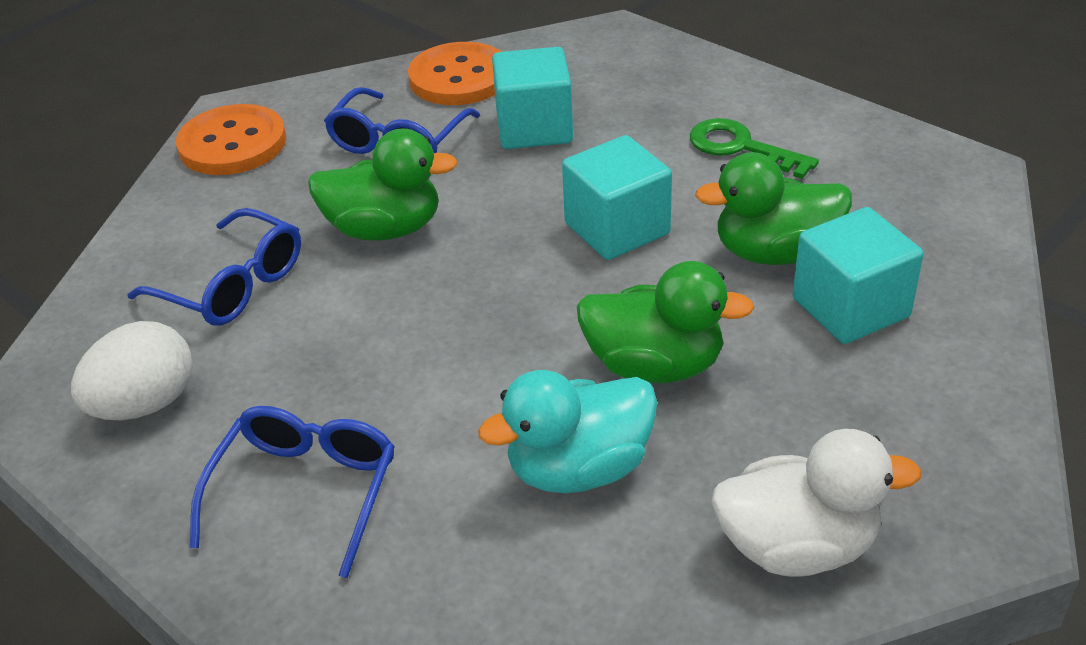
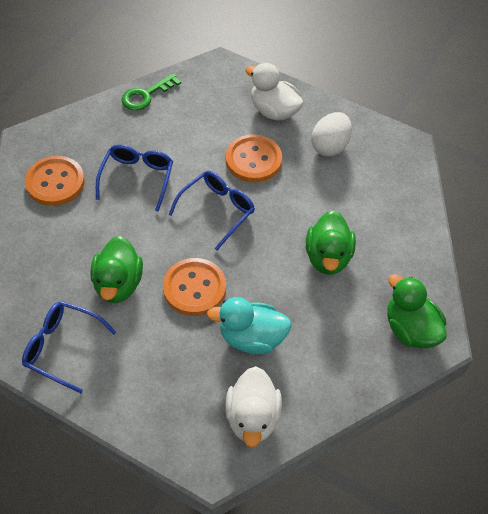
orange button: 2 -> 3
turquoise cube: 3 -> 0
white duck: 1 -> 2

